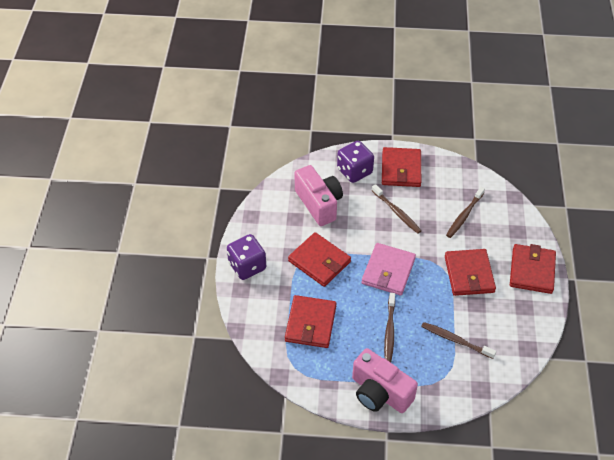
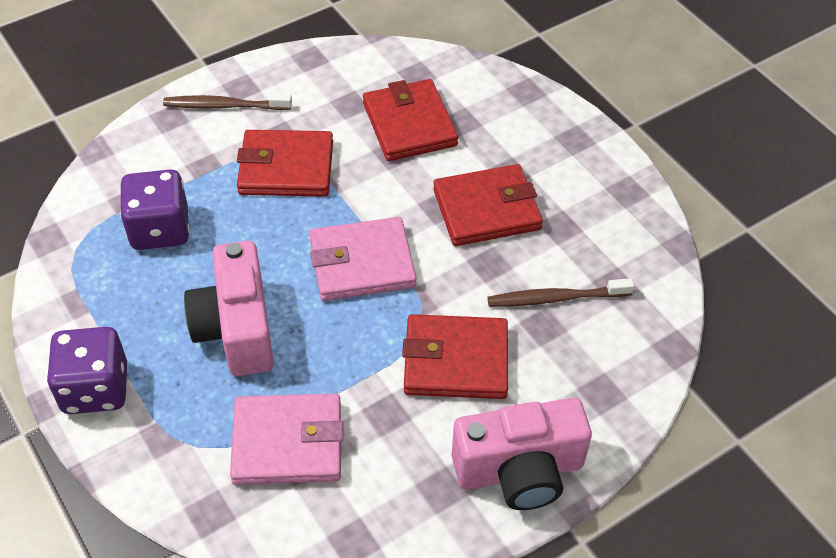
brown toothbrush: 4 -> 2
pink wallet: 1 -> 2
red wallet: 5 -> 4

